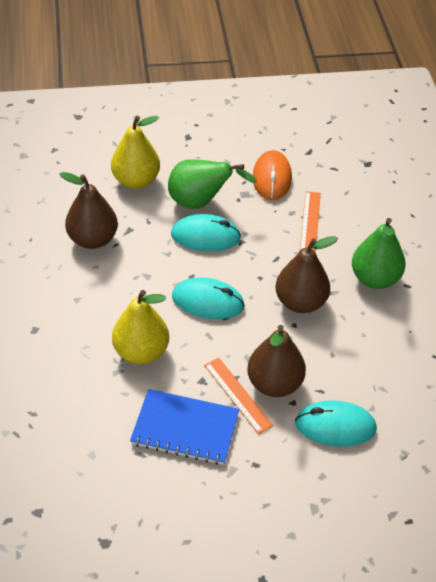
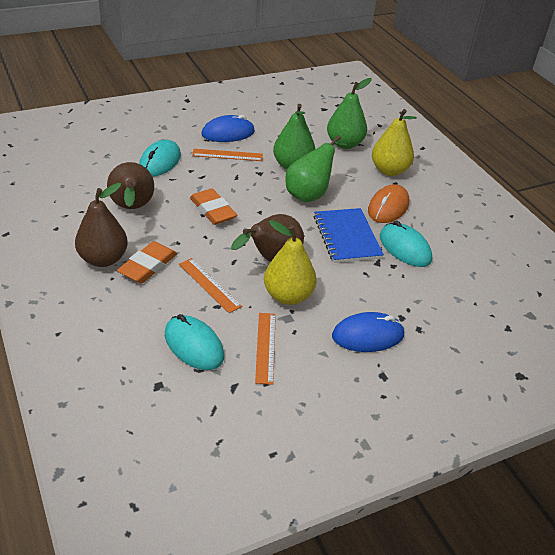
blue mouse: 0 -> 2
green pear: 2 -> 3
orange eraser: 0 -> 2
orange ruler: 2 -> 3

